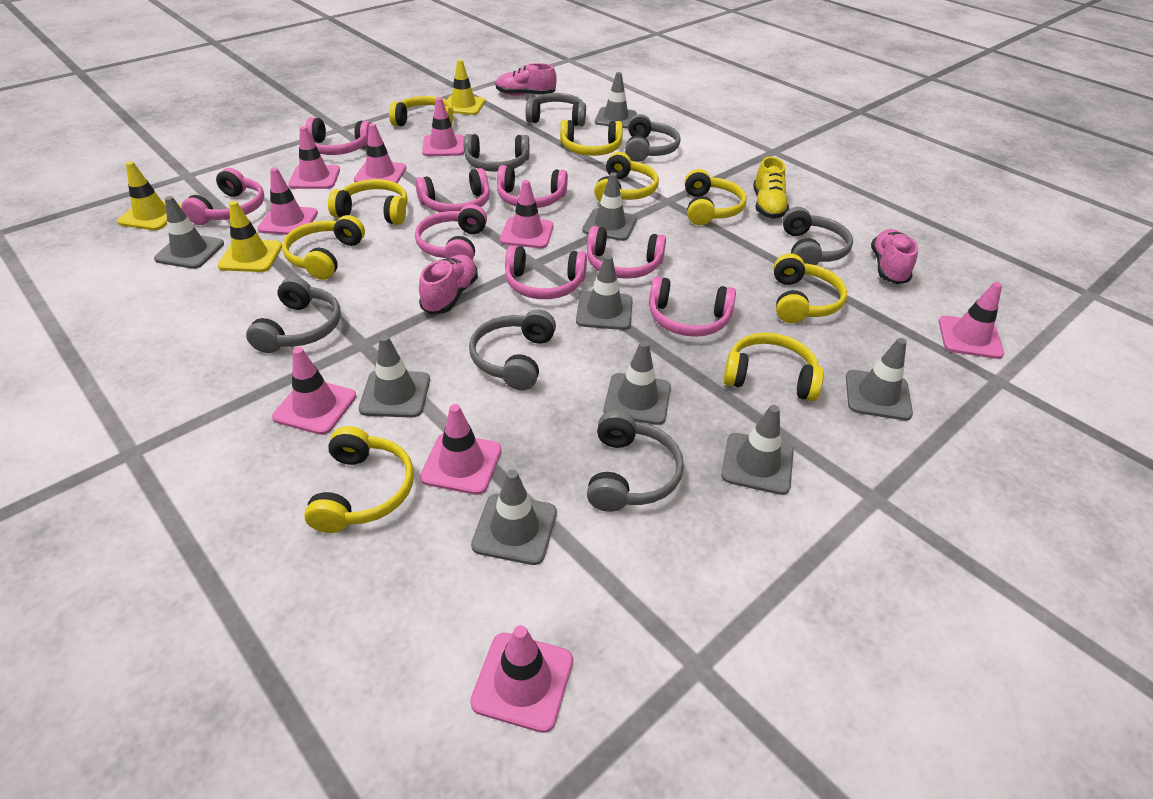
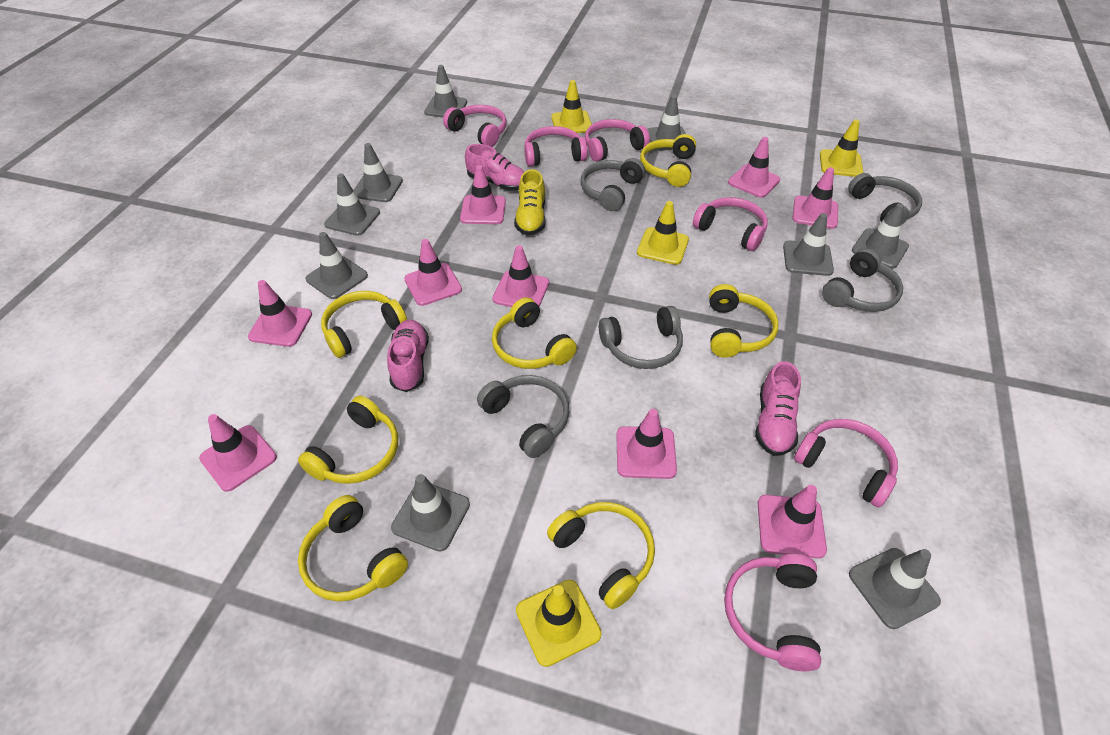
grey headphones: 7 -> 5
pink headphones: 8 -> 6
yellow headphones: 9 -> 7
yellow traffic cone: 3 -> 4

